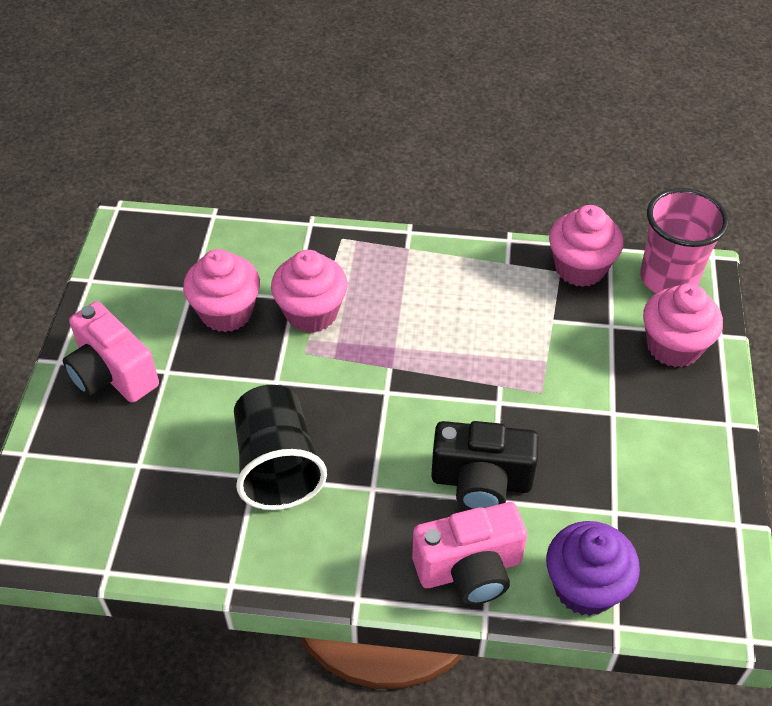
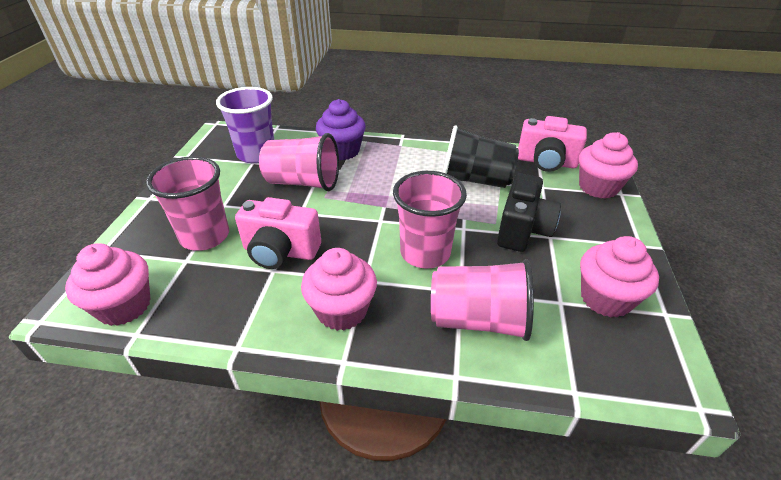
pink cup: 1 -> 4
purple cup: 0 -> 1

